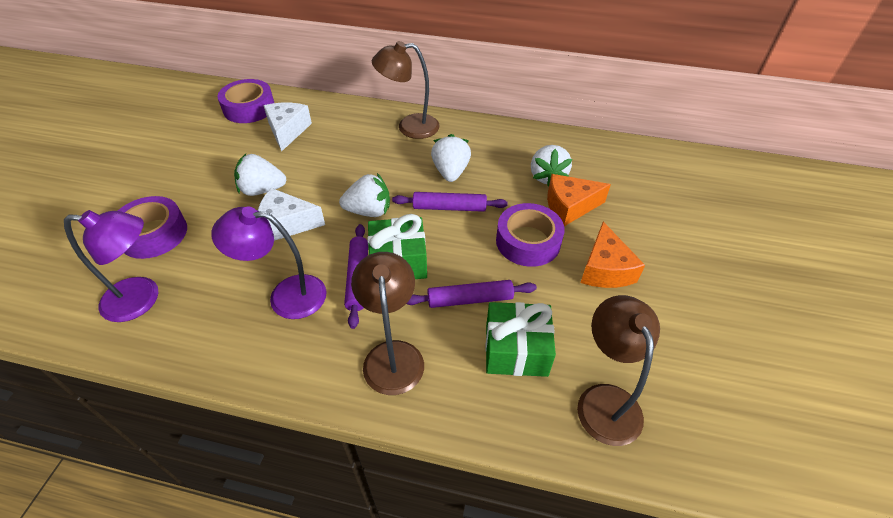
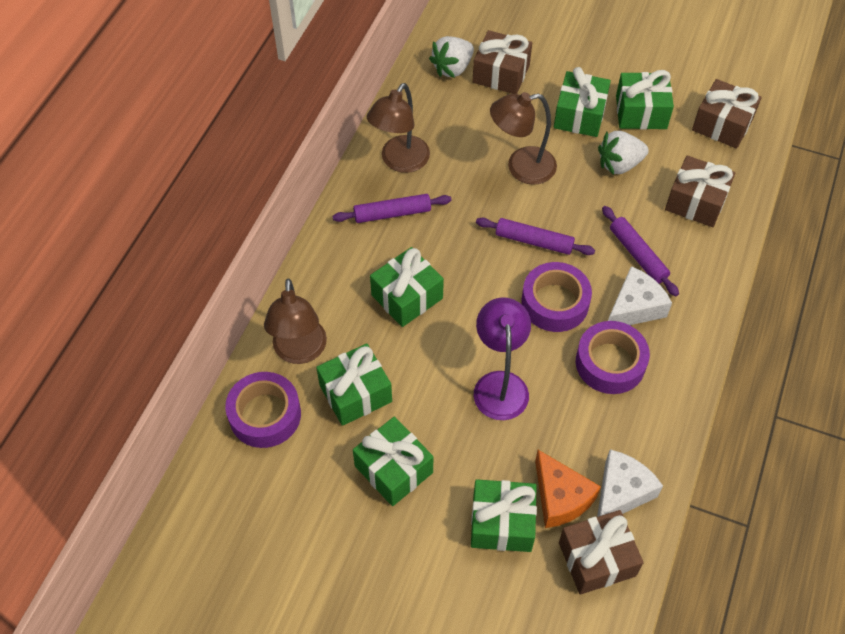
brown gift: 0 -> 4
green gift: 2 -> 6
orange cheese: 2 -> 1
purple lamp: 2 -> 1
white strawberry: 4 -> 2

